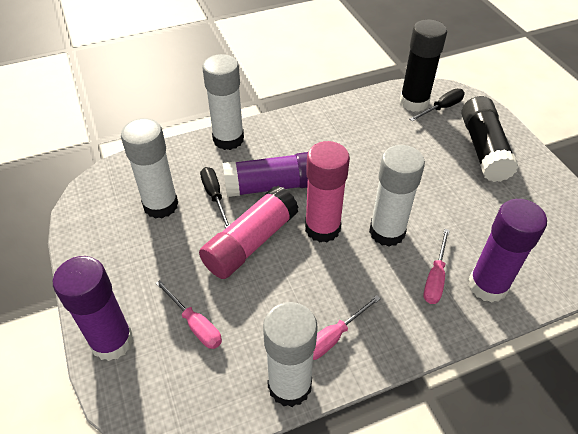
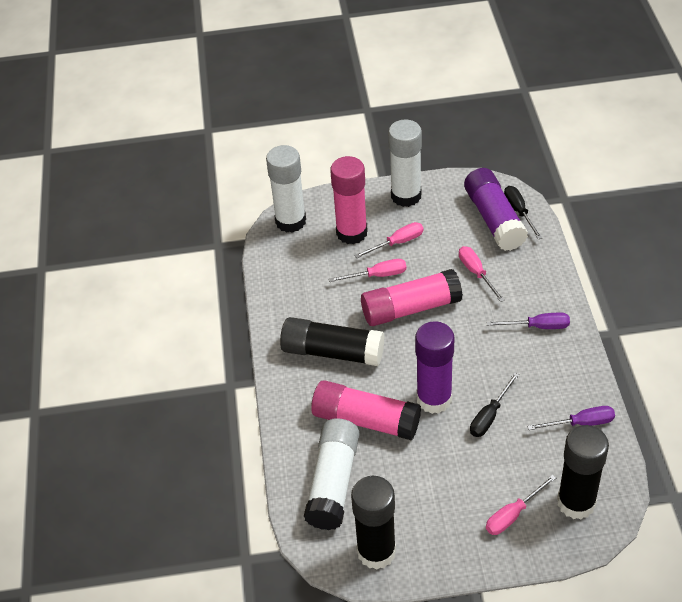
black glue stick: 2 -> 3
pink glue stick: 2 -> 3
pink screwdriver: 3 -> 4
purple glue stick: 3 -> 2
purple screwdriver: 0 -> 2
white glue stick: 4 -> 3

